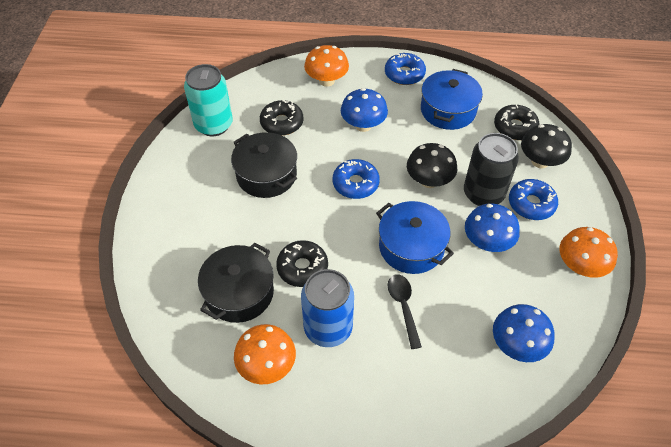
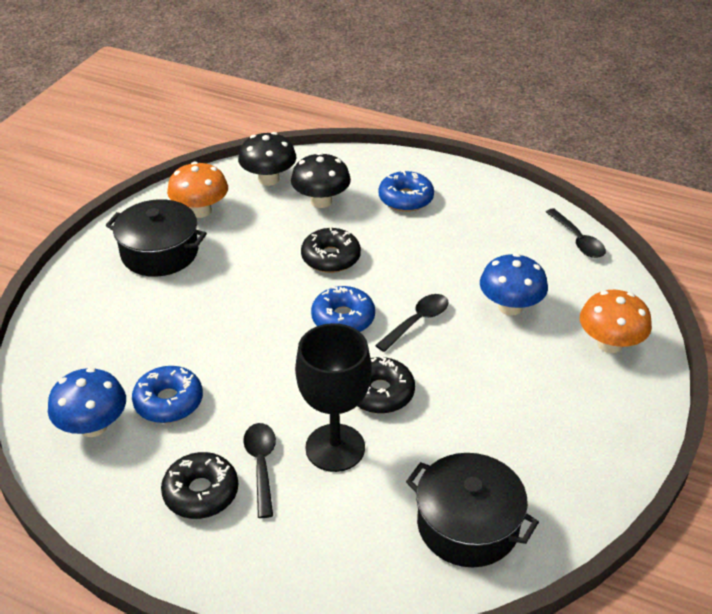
black can: 1 -> 0
black goblet: 0 -> 1
black spoon: 1 -> 3
blue can: 1 -> 0
blue mushroom: 3 -> 2
blue pot: 2 -> 0
orange mushroom: 3 -> 2
turquoise can: 1 -> 0

